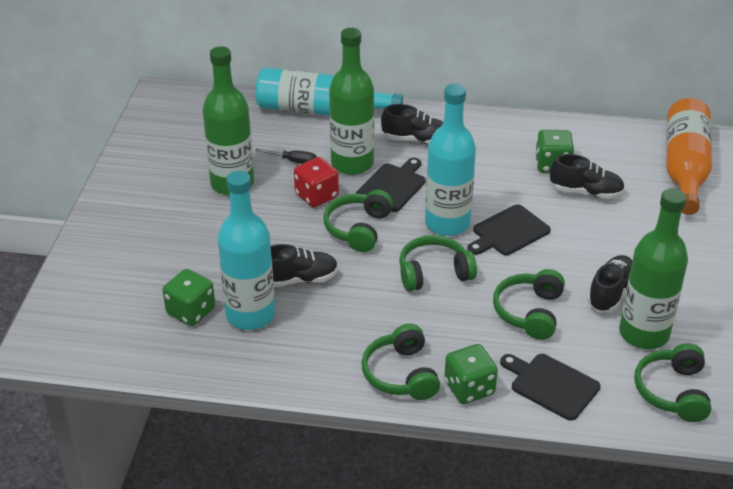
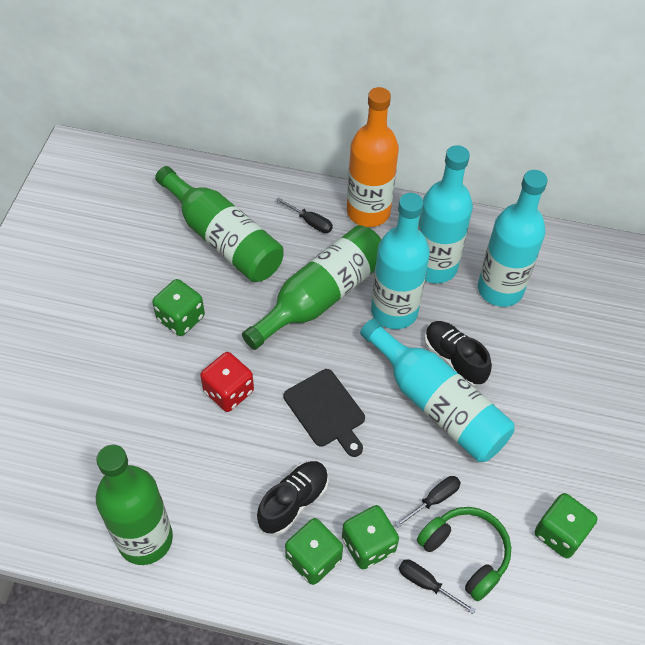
black cutting board: 3 -> 1
black screwdriver: 1 -> 3
black shoe: 4 -> 2
green dice: 3 -> 4
green headphones: 5 -> 1
turquoise bottle: 3 -> 4

